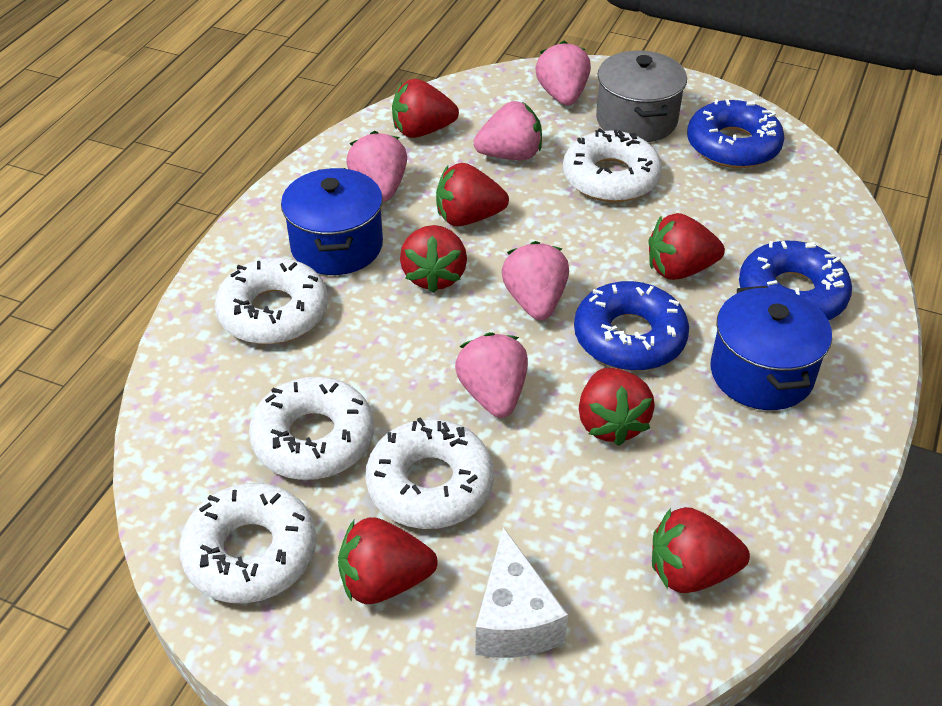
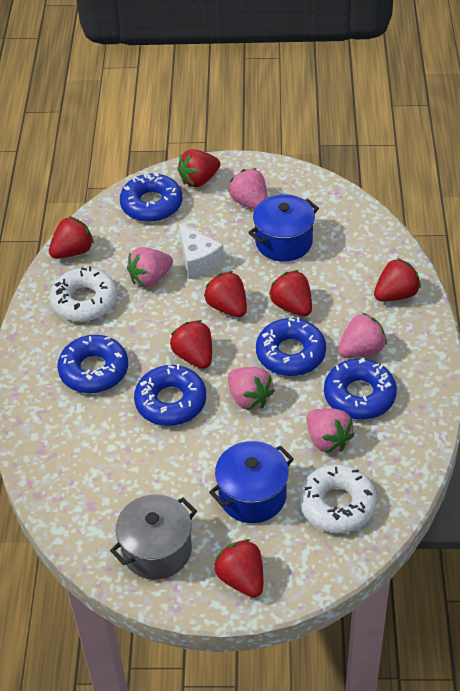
blue donut: 3 -> 5
white donut: 5 -> 2

